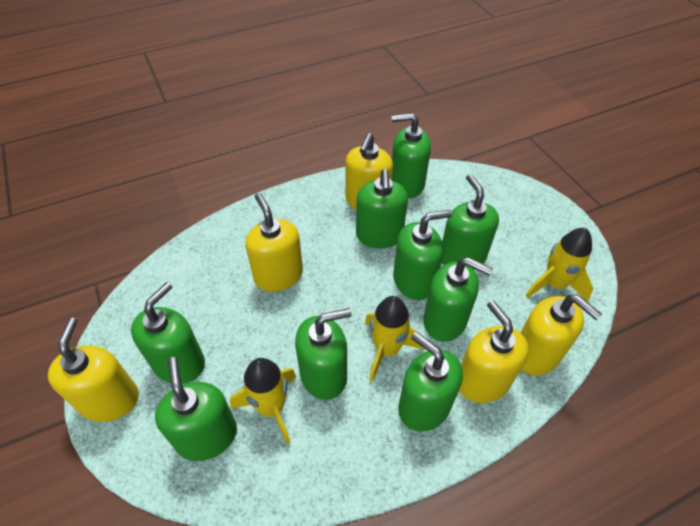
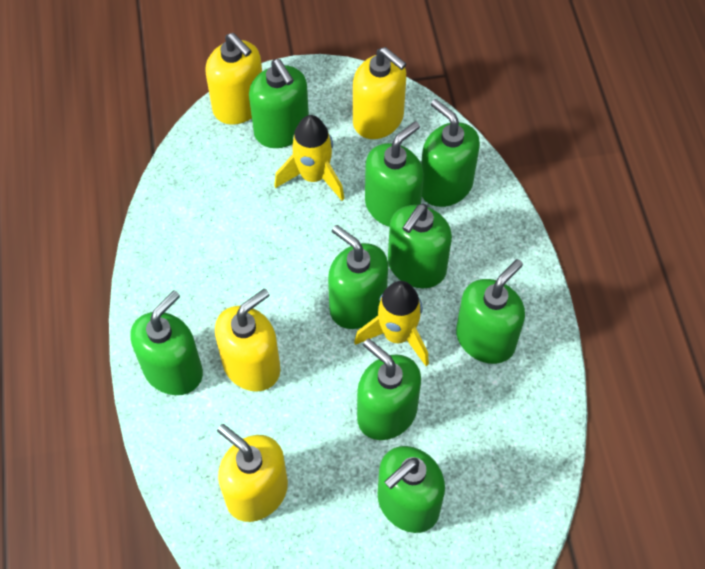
yellow rocket: 3 -> 2
yellow soap dispenser: 5 -> 4

